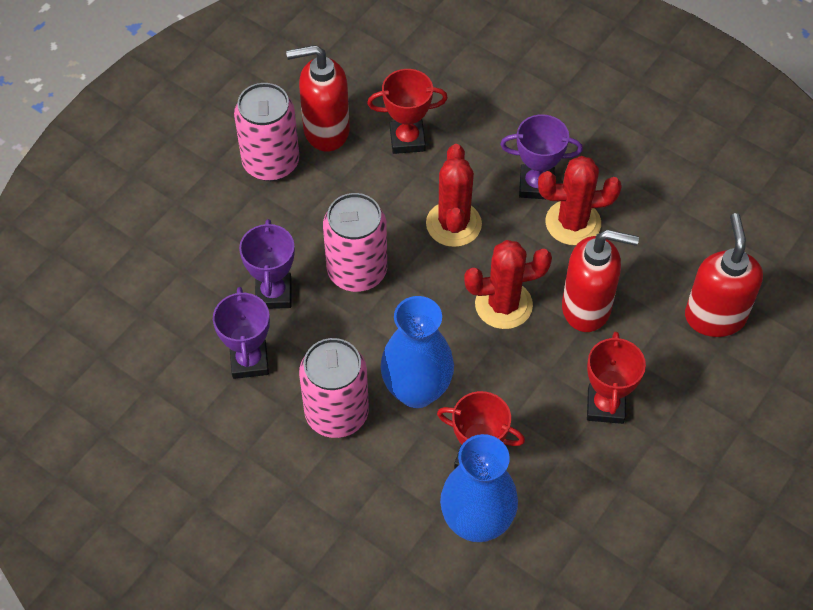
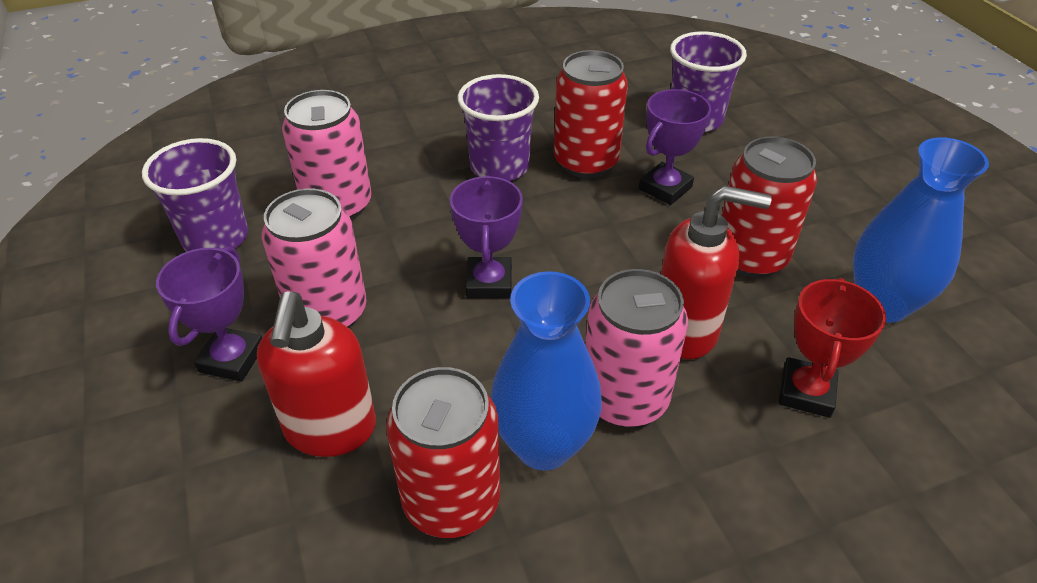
purple cup: 0 -> 3
red cactus: 3 -> 0
red can: 0 -> 3
red soap dispenser: 3 -> 2
red trophy: 3 -> 1

